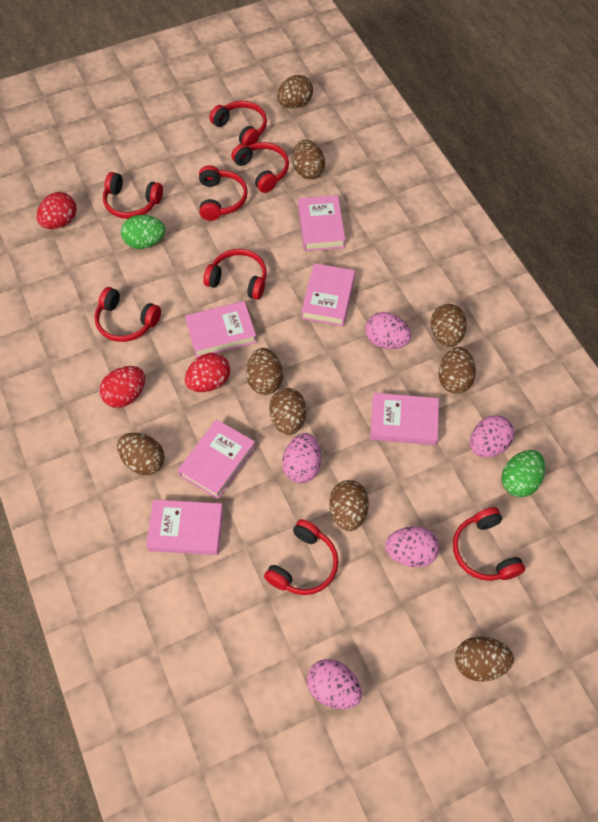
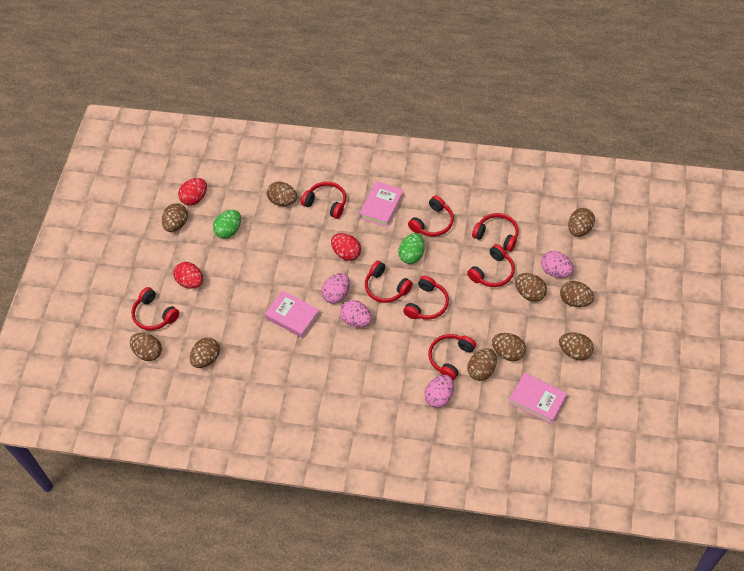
brown egg: 9 -> 10
pink book: 6 -> 3
pink egg: 5 -> 4

